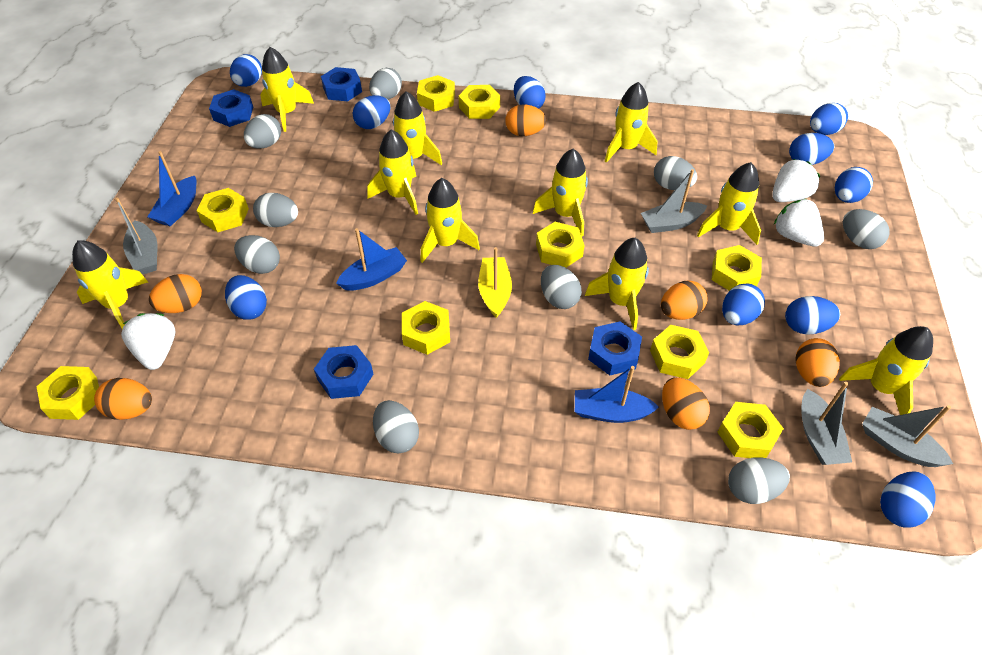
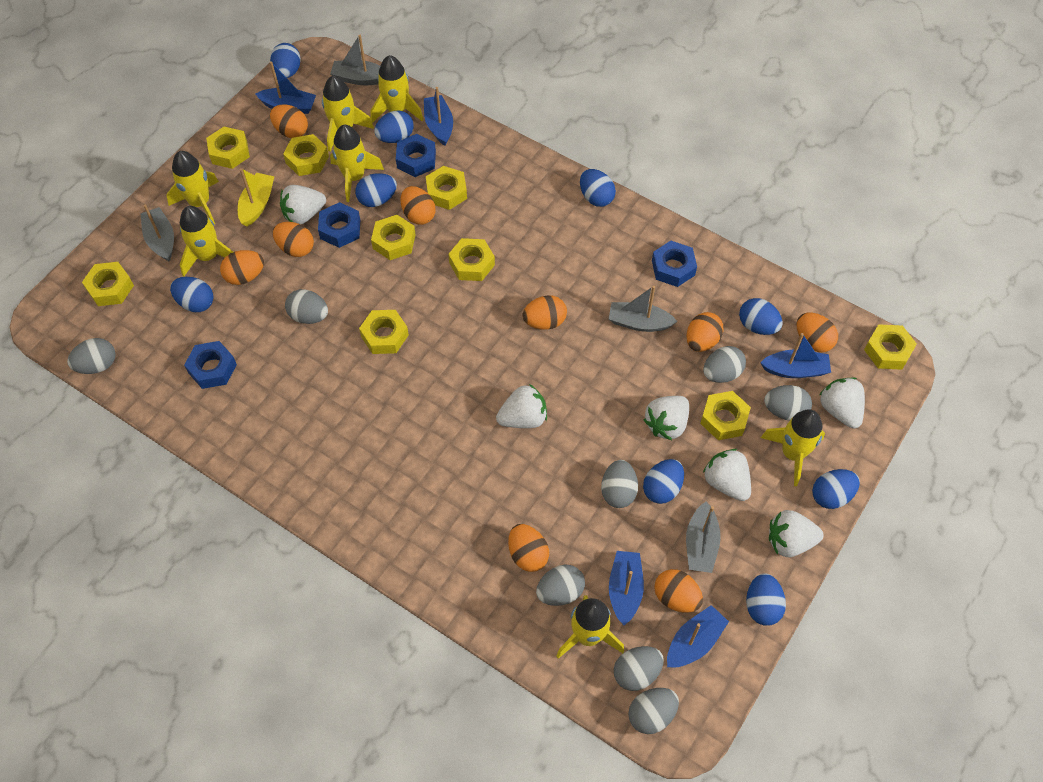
blue boat: 3 -> 5
blue egg: 10 -> 9
grey egg: 9 -> 8
orange egg: 6 -> 9
white strawberry: 3 -> 6
yellow rocket: 10 -> 7

